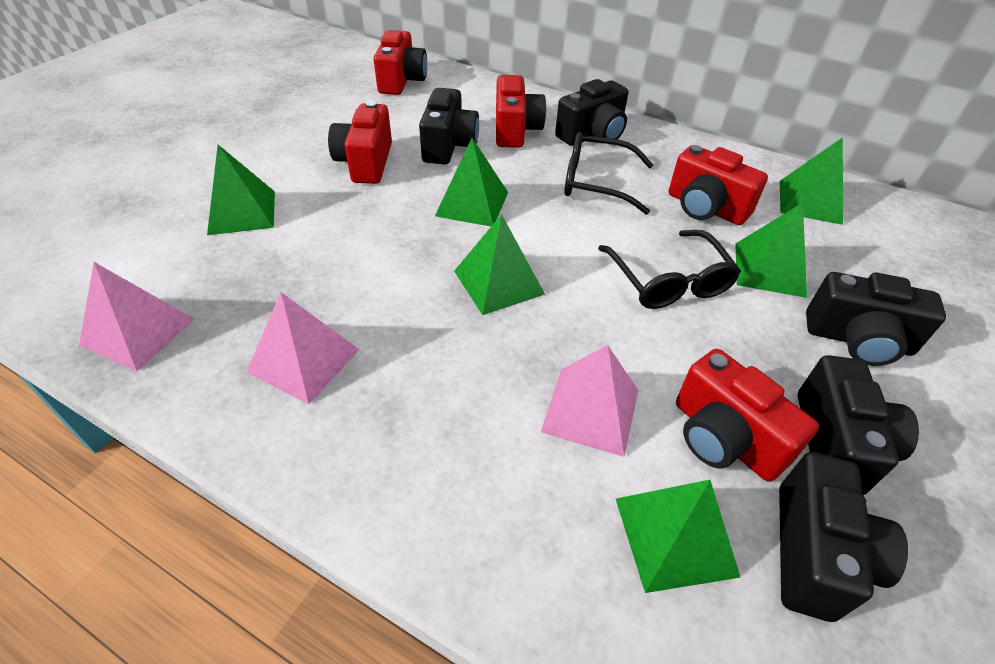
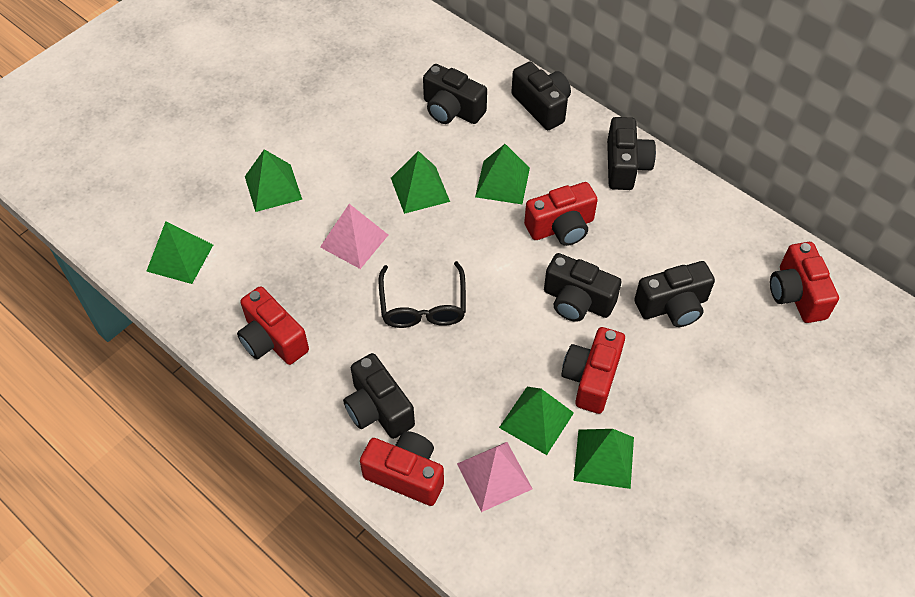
black camera: 5 -> 6
black glasses: 2 -> 1
pink pyramid: 3 -> 2

